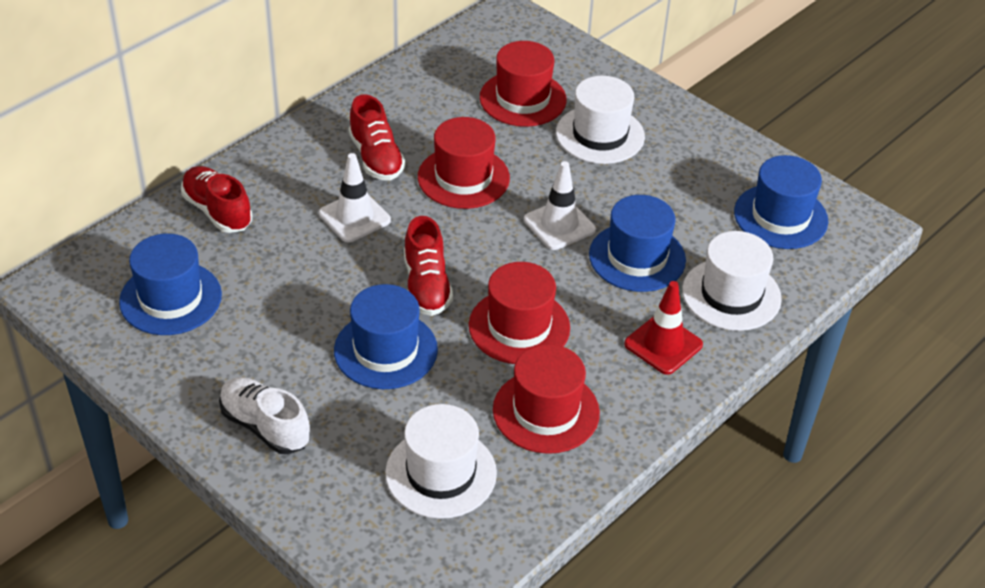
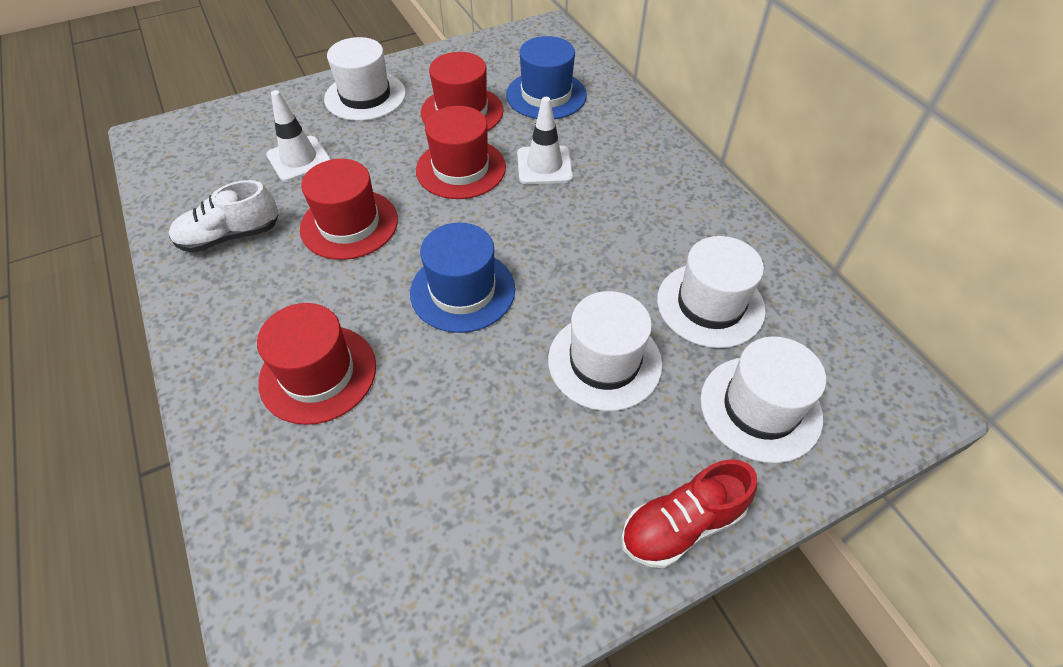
blue hat: 4 -> 2
red shoe: 3 -> 1
red traffic cone: 1 -> 0
white hat: 3 -> 4

